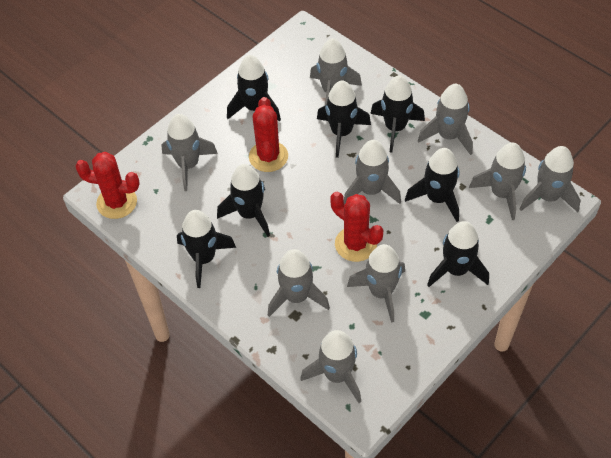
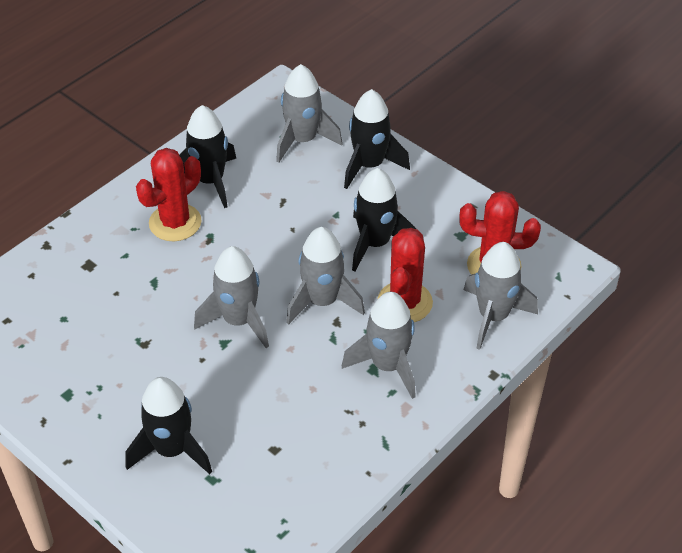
black rocket: 7 -> 4
grey rocket: 9 -> 5

